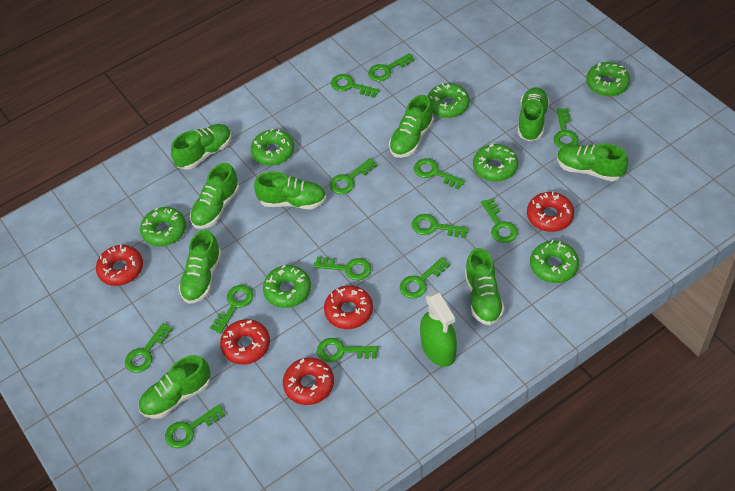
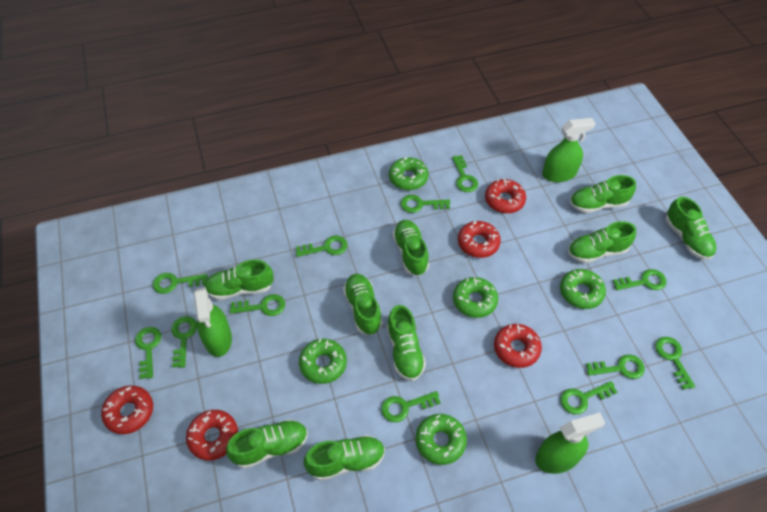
green donut: 7 -> 5
green key: 13 -> 12
green spray bottle: 1 -> 3

